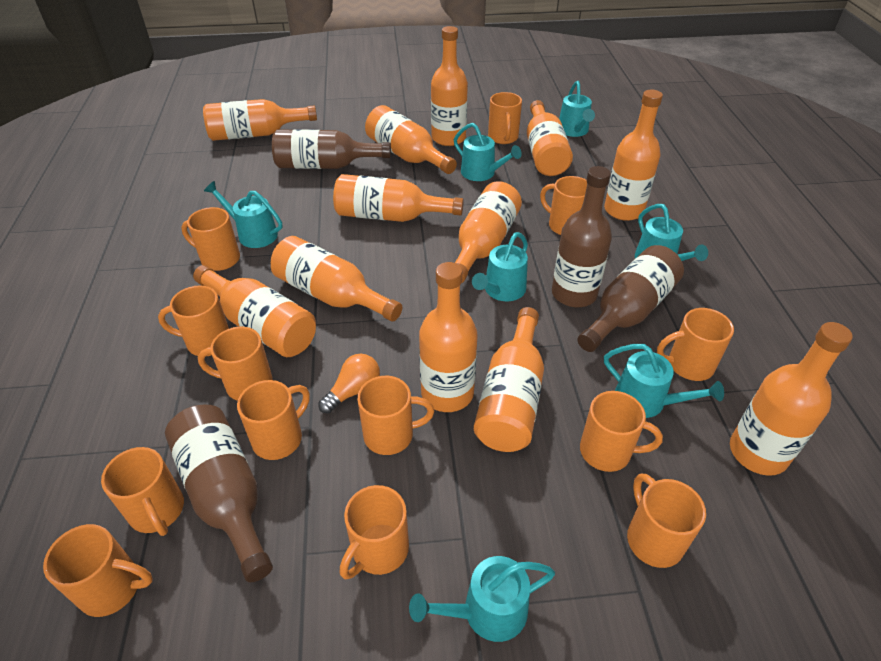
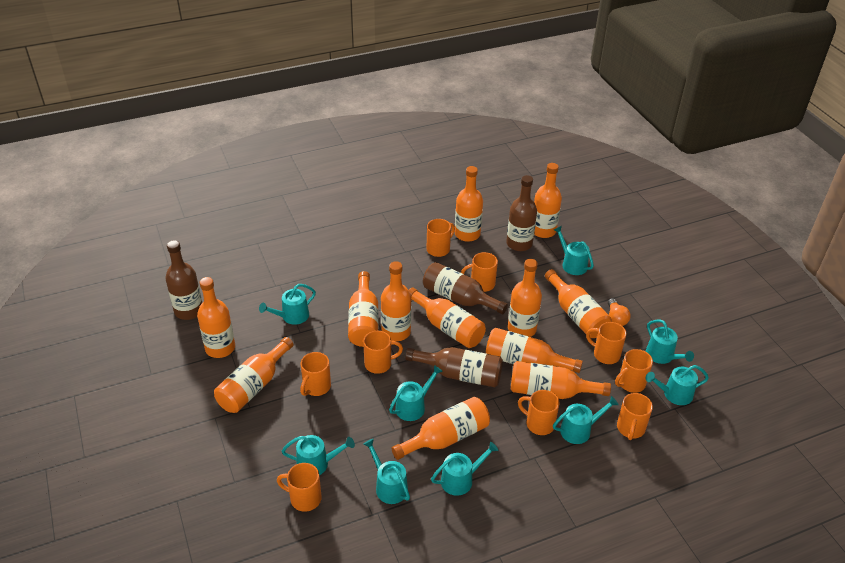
orange mug: 13 -> 9
turquoise watering can: 7 -> 9

